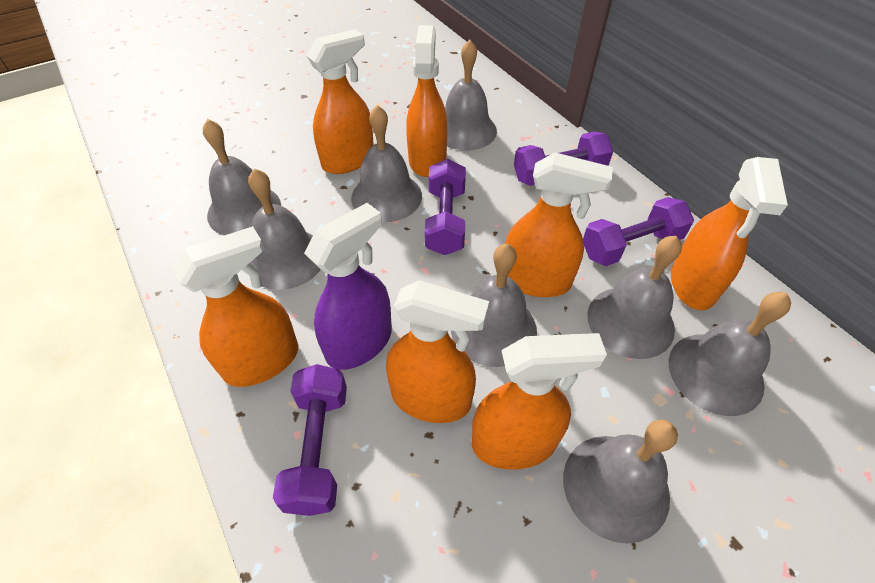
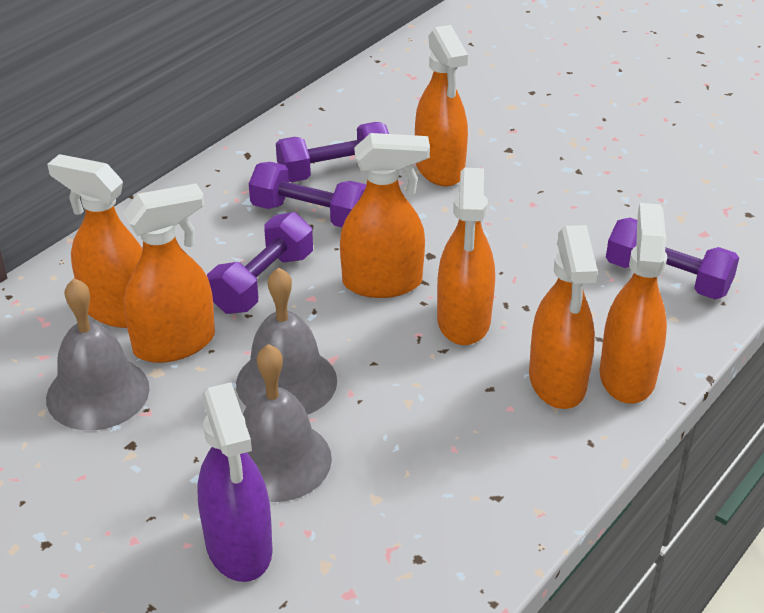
grey bell: 8 -> 3

